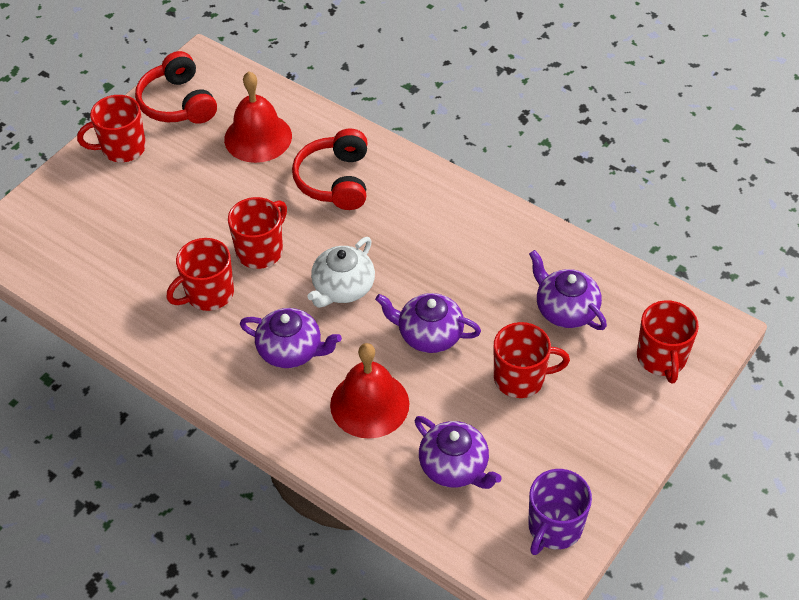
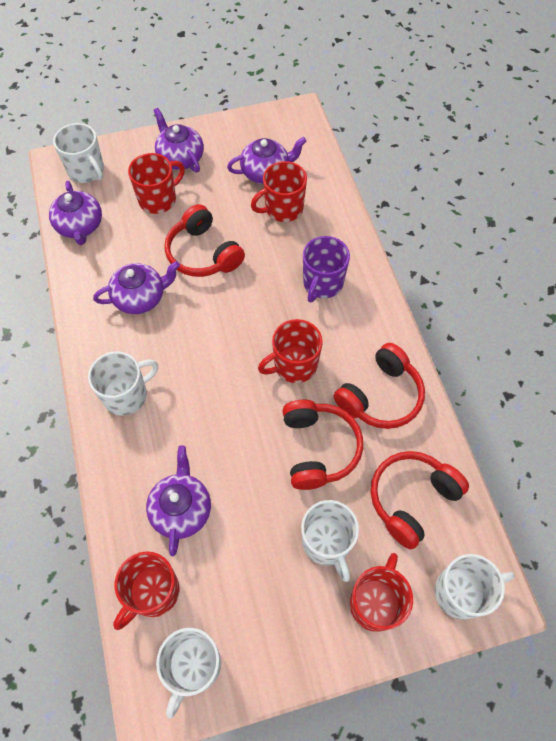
purple teapot: 4 -> 5
red bell: 2 -> 0
red headphones: 2 -> 4
white mug: 0 -> 5
white teapot: 1 -> 0

